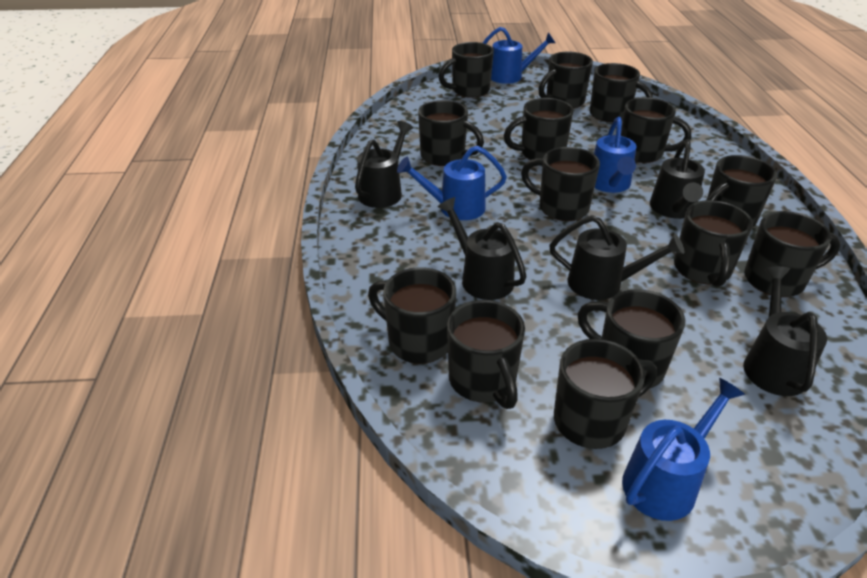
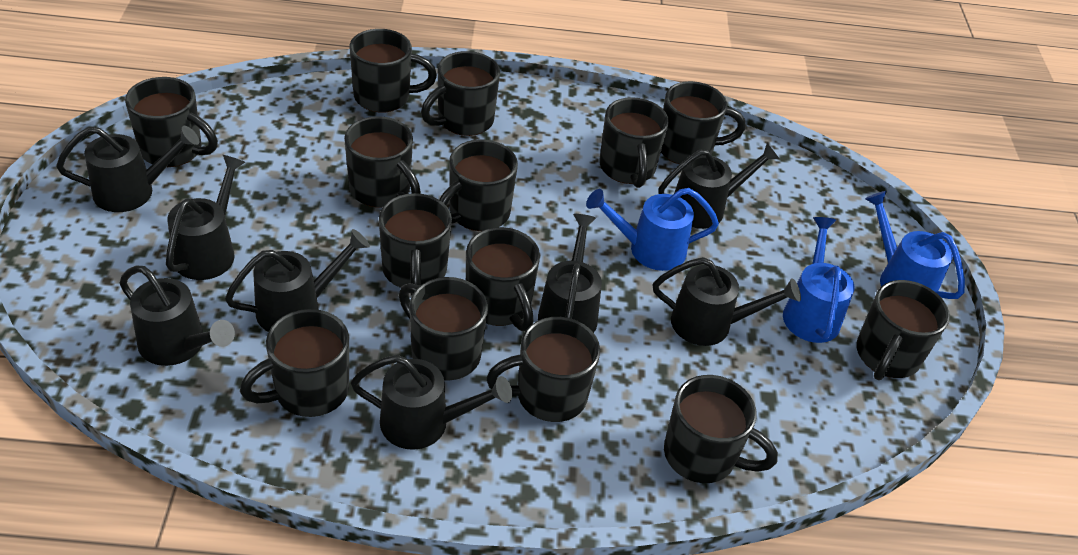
black watering can: 5 -> 8
blue watering can: 4 -> 3

